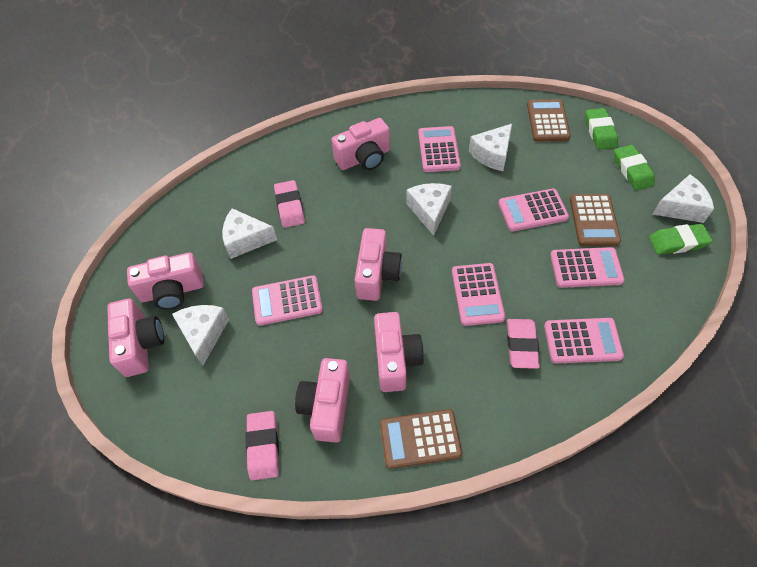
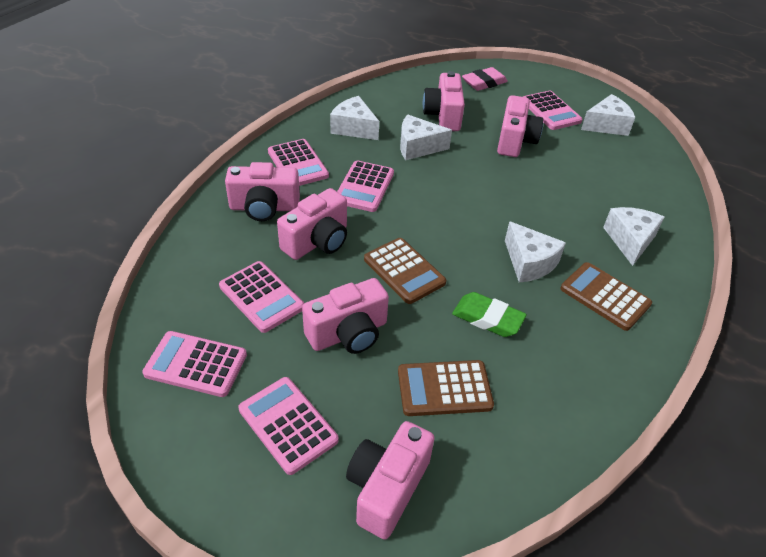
green eraser: 3 -> 1
pink eraser: 3 -> 1

